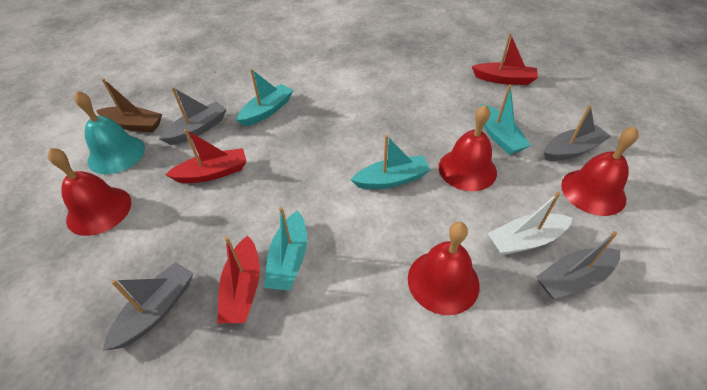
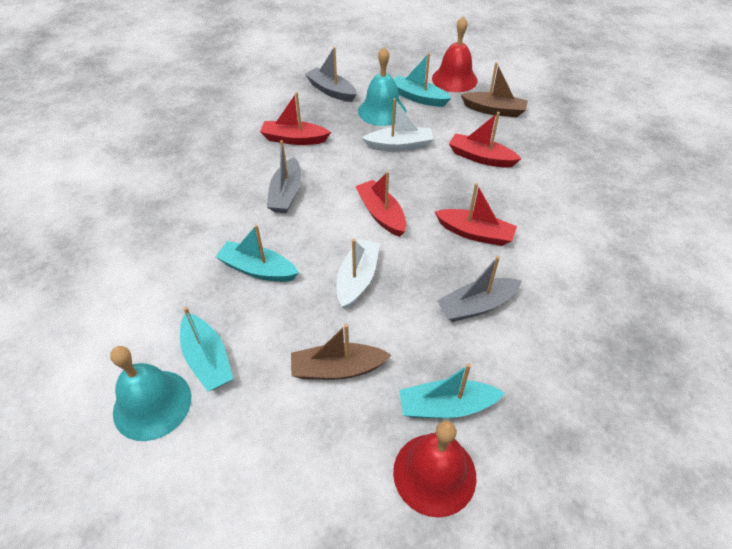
brown boat: 1 -> 2
grey boat: 4 -> 3
red bell: 4 -> 2
red boat: 3 -> 4
turquoise bell: 1 -> 2
white boat: 1 -> 2

